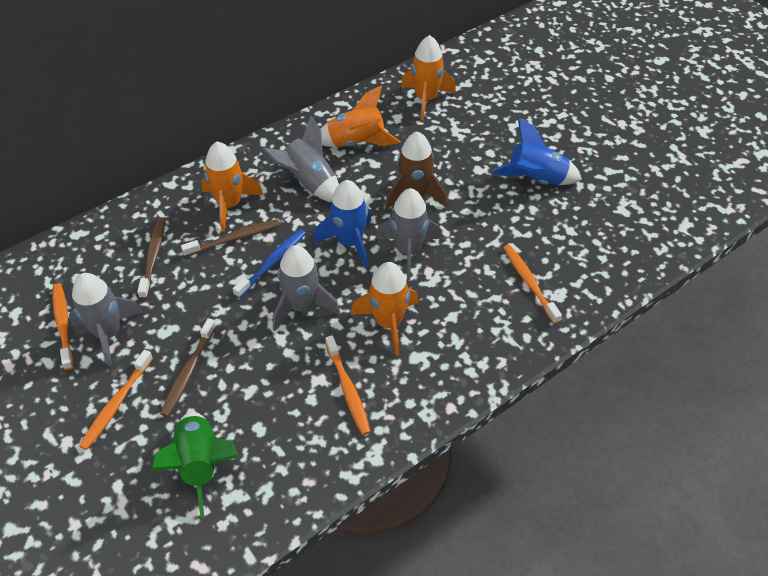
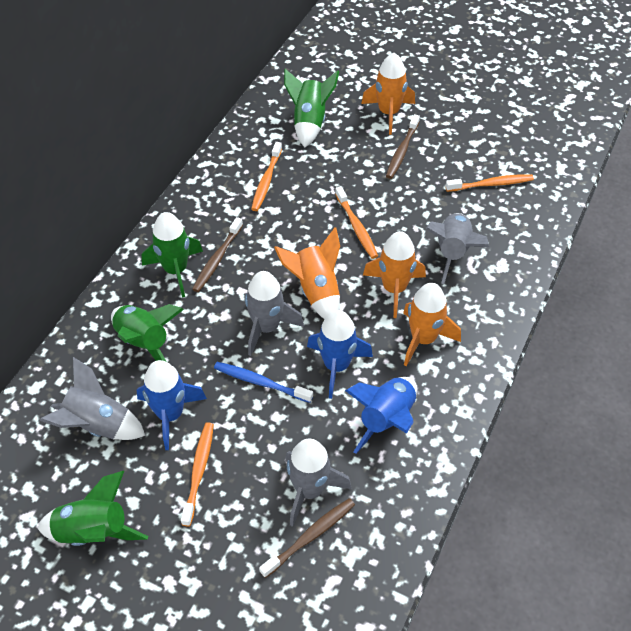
blue rocket: 2 -> 3
brown rocket: 1 -> 0
green rocket: 1 -> 4

